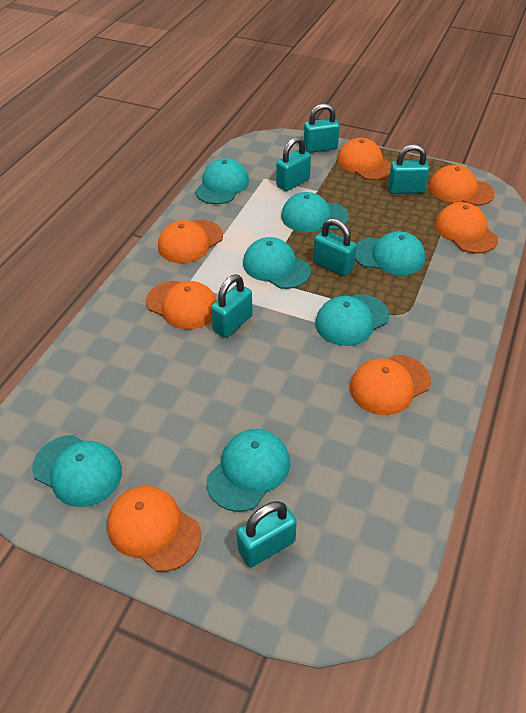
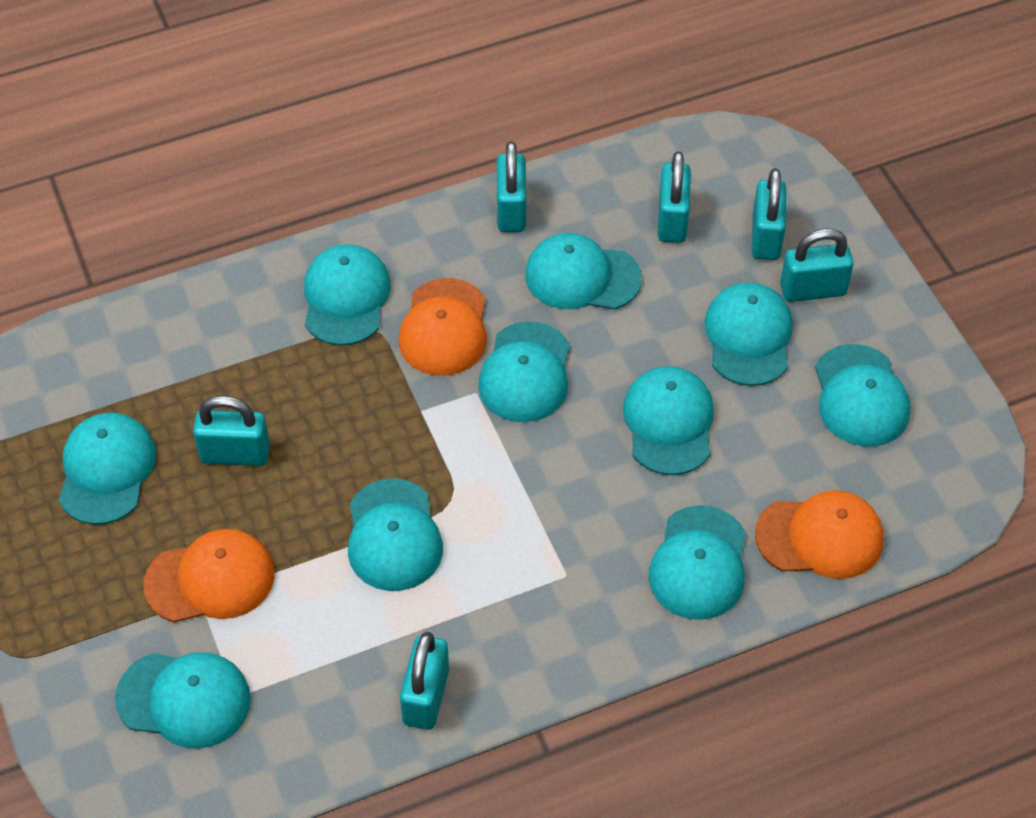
orange cap: 7 -> 3
turquoise cap: 7 -> 10

